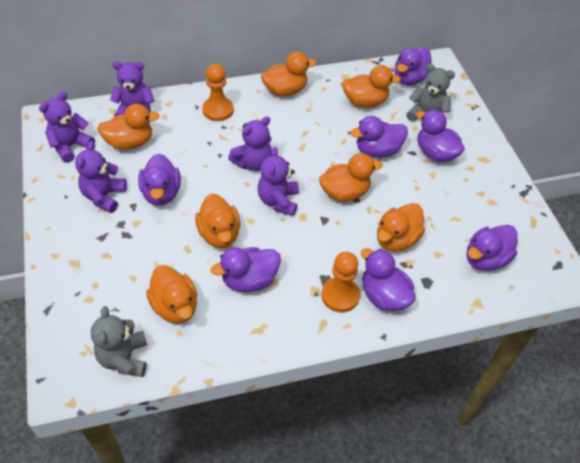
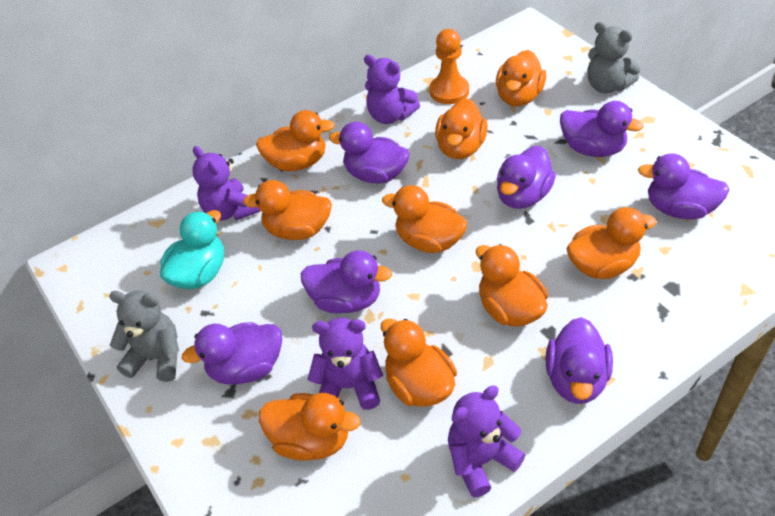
orange duck: 7 -> 9
orange pawn: 2 -> 1
purple teddy bear: 5 -> 4
turquoise duck: 0 -> 1

